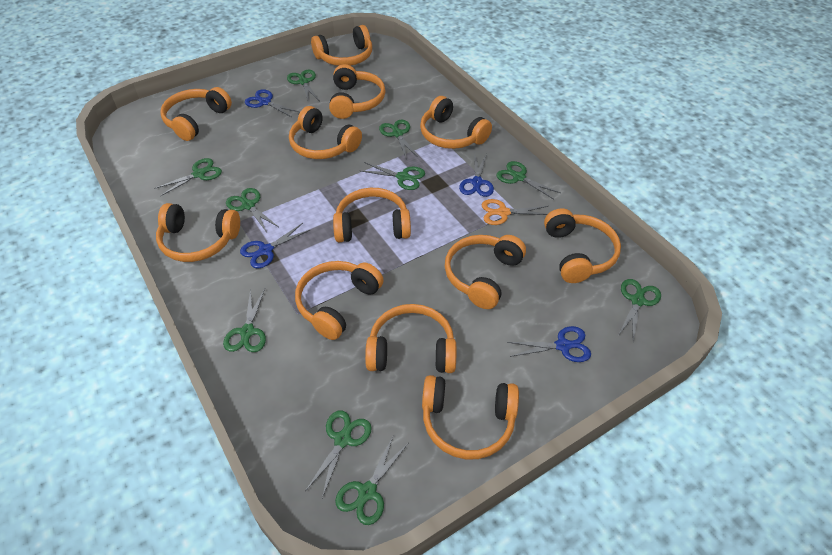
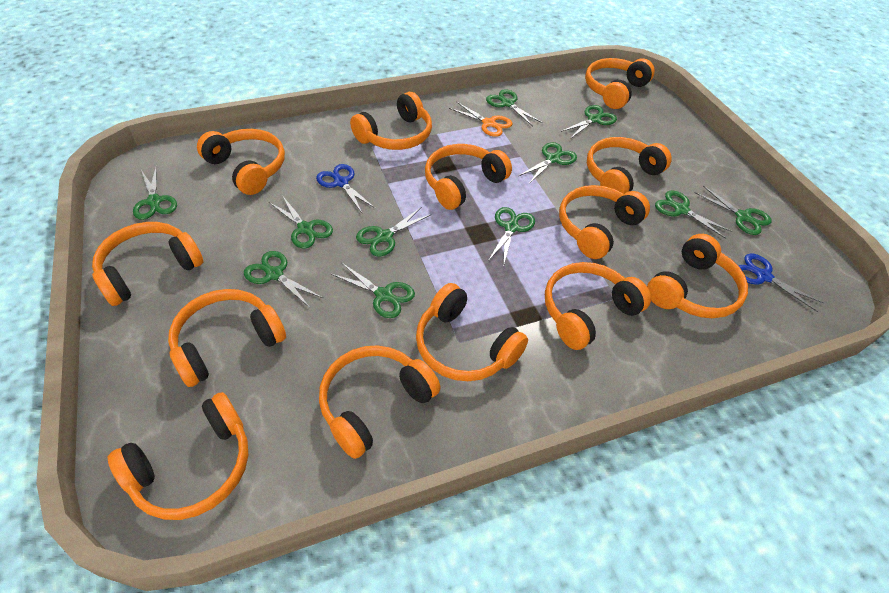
blue scissors: 4 -> 2
green scissors: 10 -> 11
orange headphones: 12 -> 13

